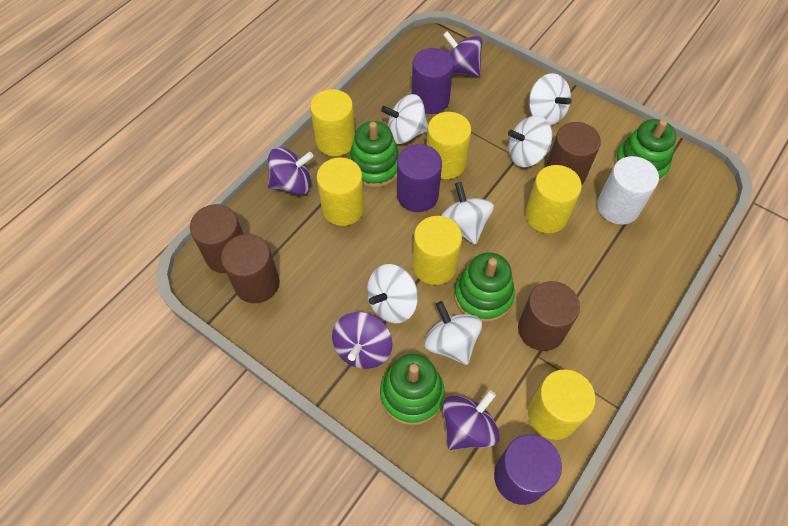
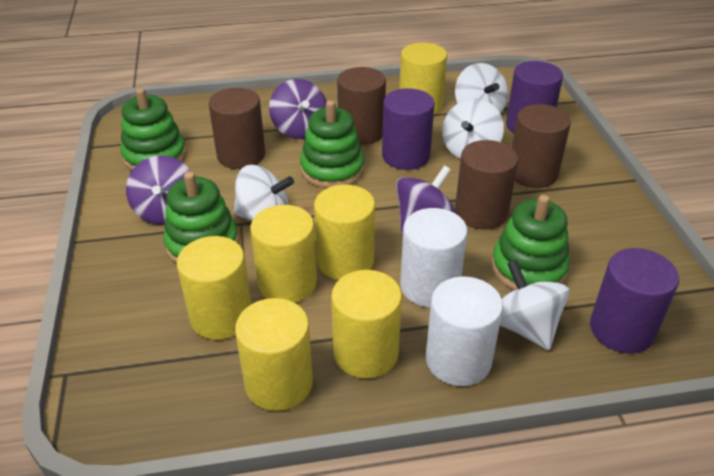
purple spinning top: 4 -> 3
white cylinder: 1 -> 2
white spinning top: 6 -> 4

